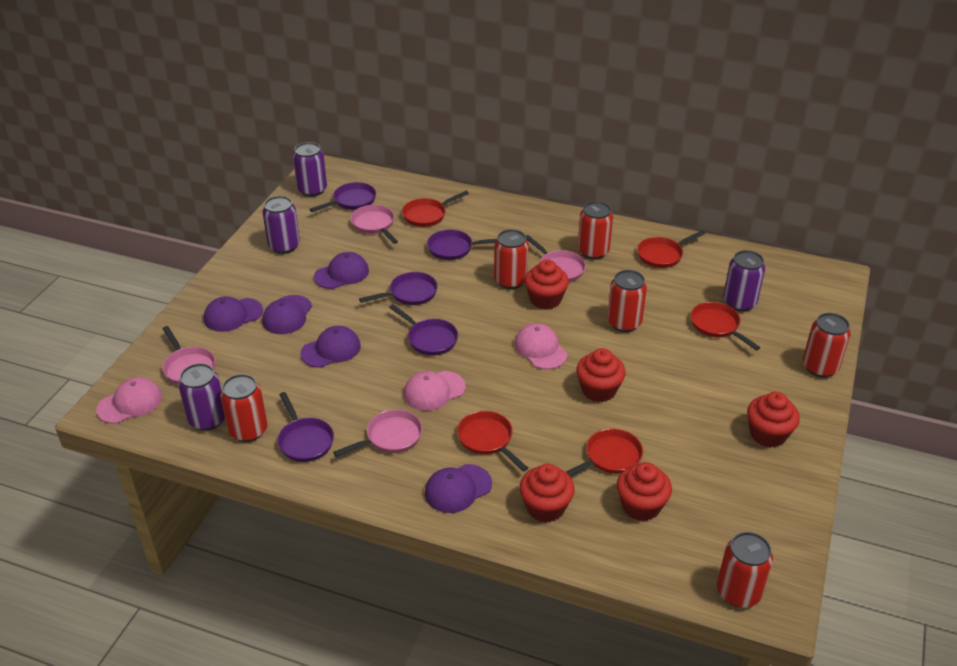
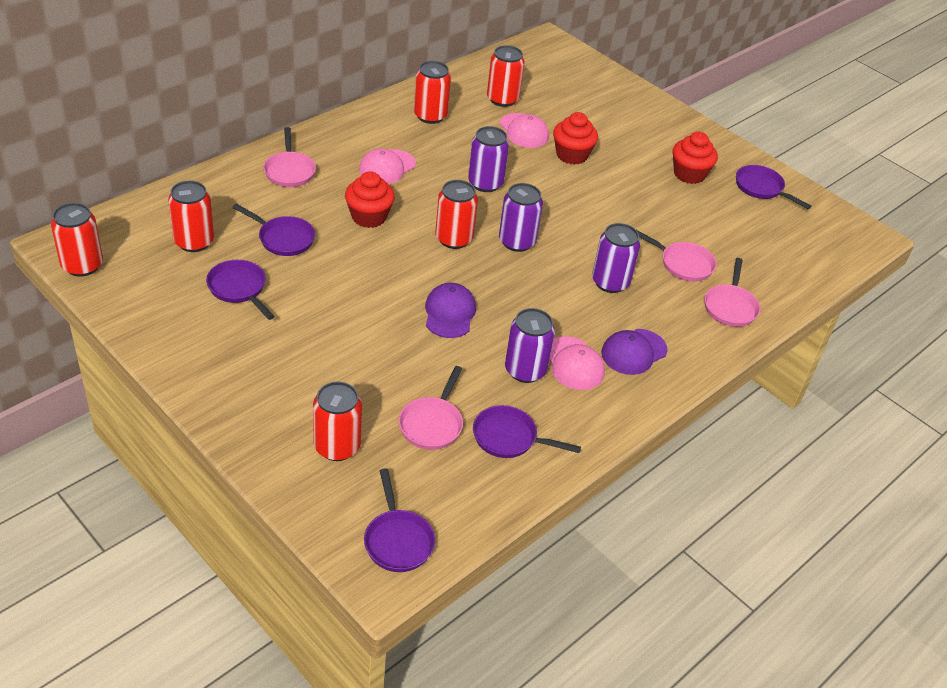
purple cap: 5 -> 2
red cupcake: 5 -> 3
red pan: 5 -> 0

